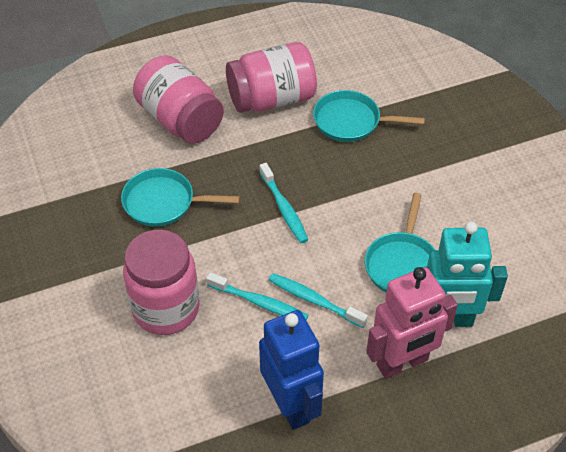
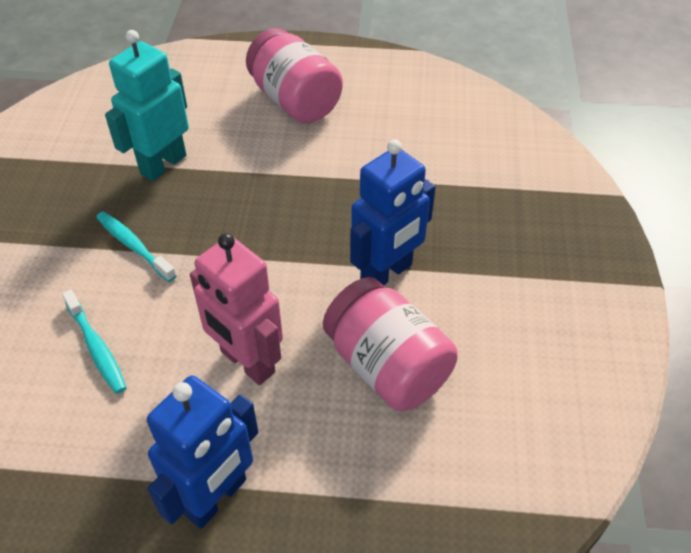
blue robot: 1 -> 2
pink jar: 3 -> 2
turquoise pan: 3 -> 0
turquoise toothbrush: 3 -> 2

